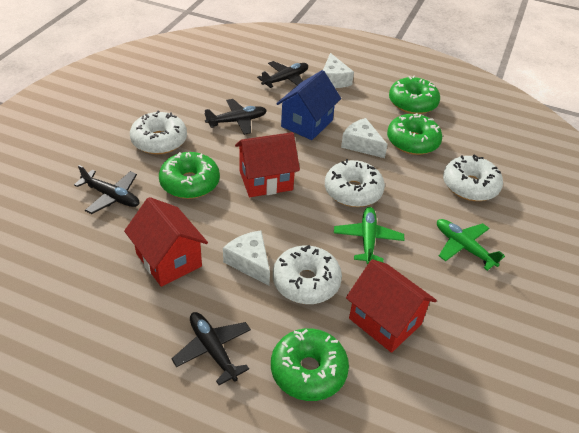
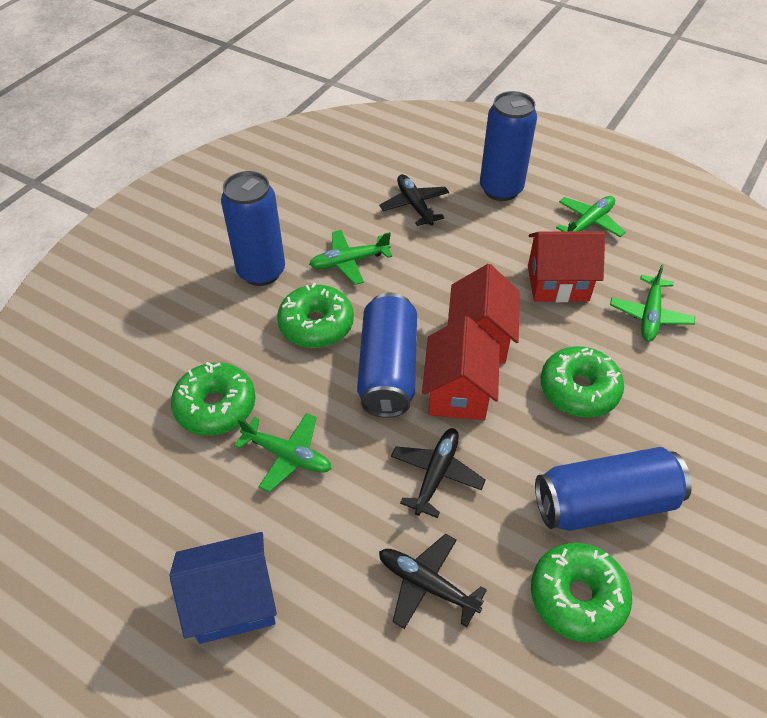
black plane: 4 -> 3
blue can: 0 -> 4
green plane: 2 -> 4
white cheese: 3 -> 0
white donut: 4 -> 0

